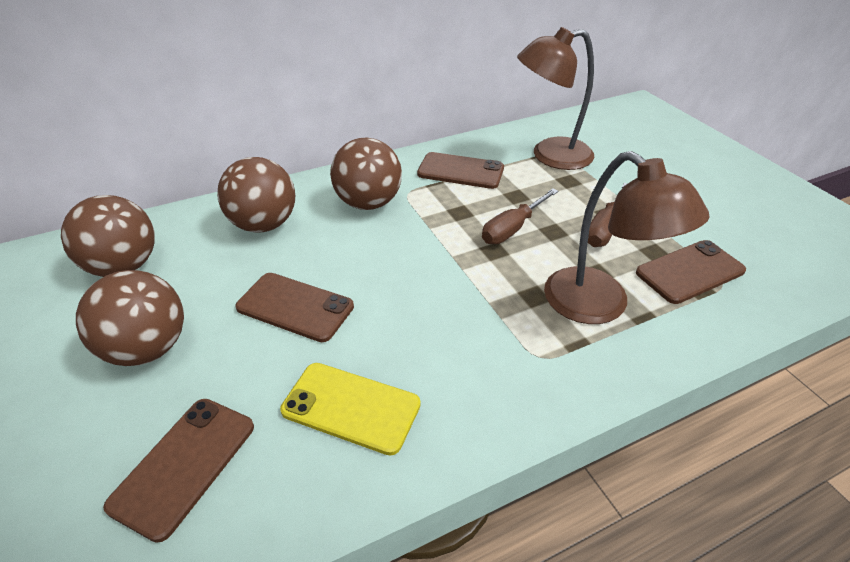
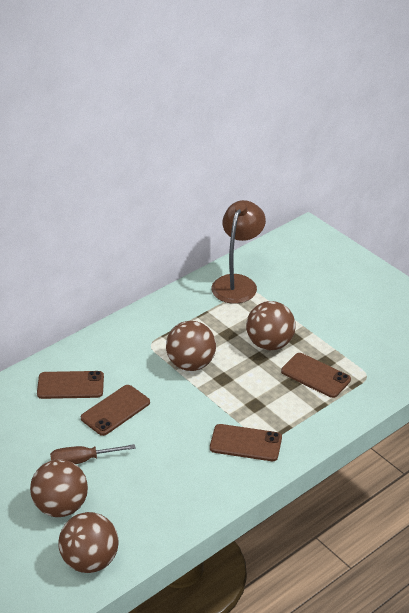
brown lamp: 2 -> 1
brown screwdriver: 2 -> 1
yellow phone: 1 -> 0

